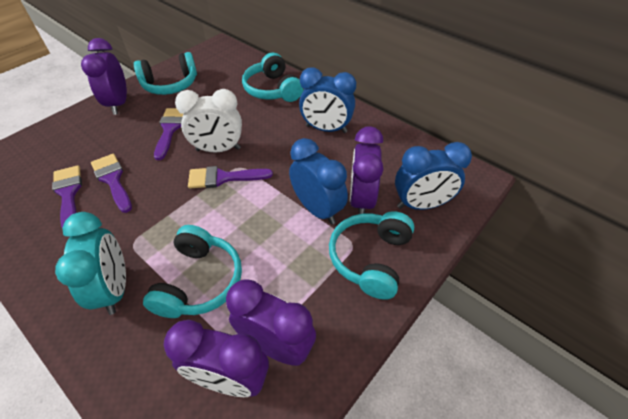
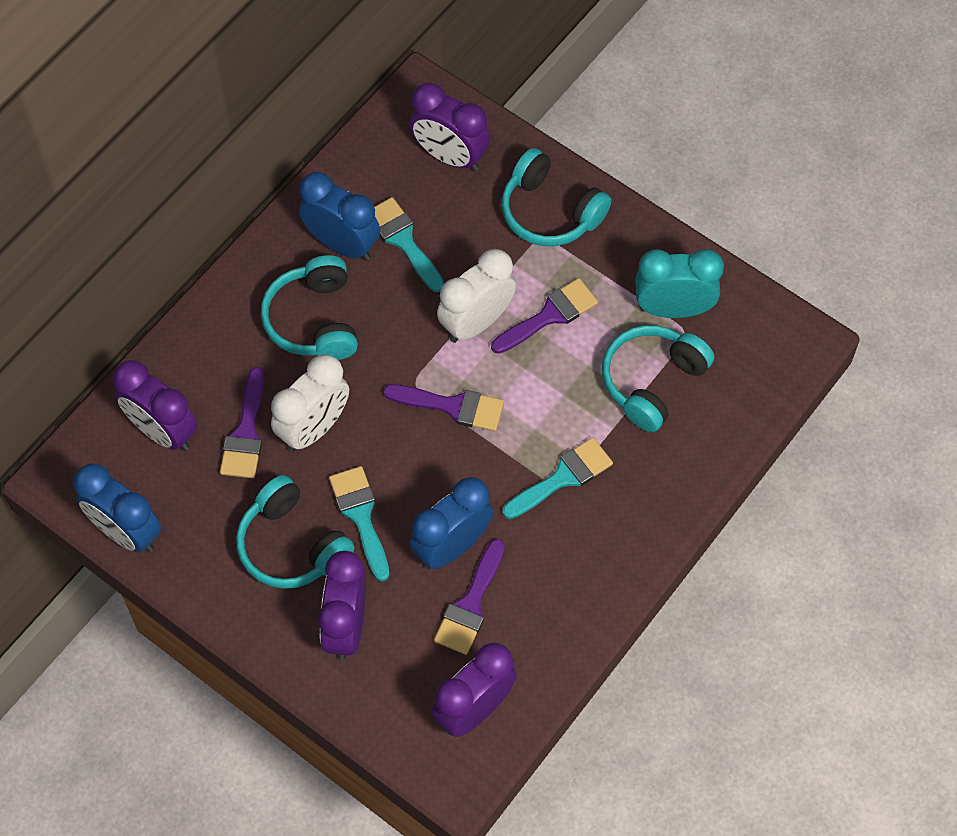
turquoise brush: 0 -> 3
white clock: 1 -> 2

